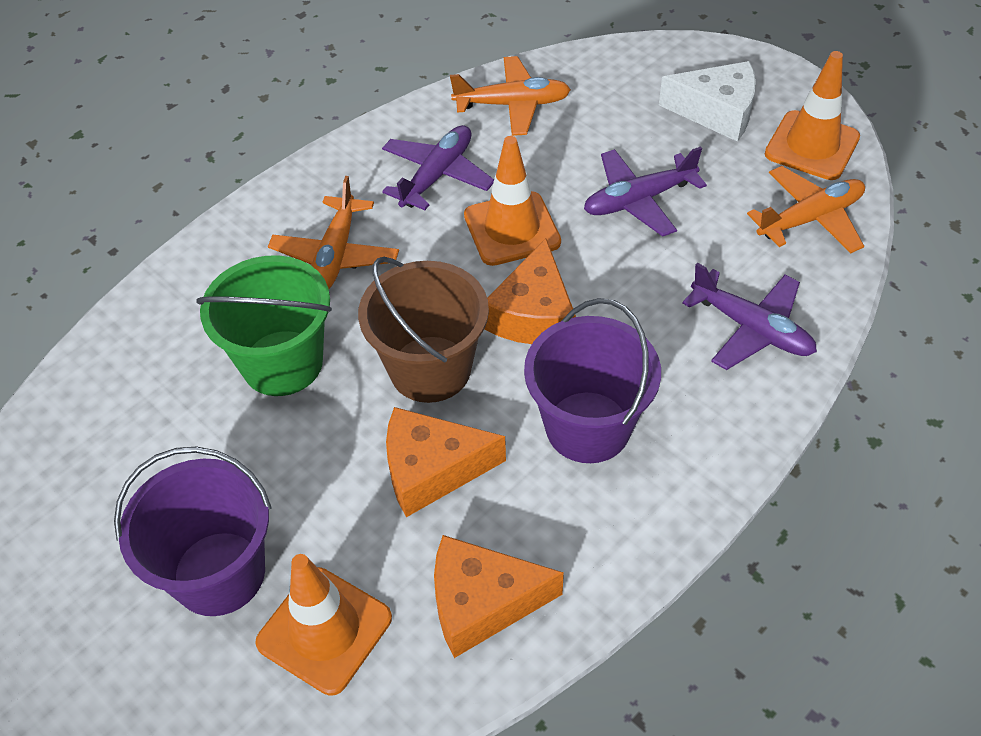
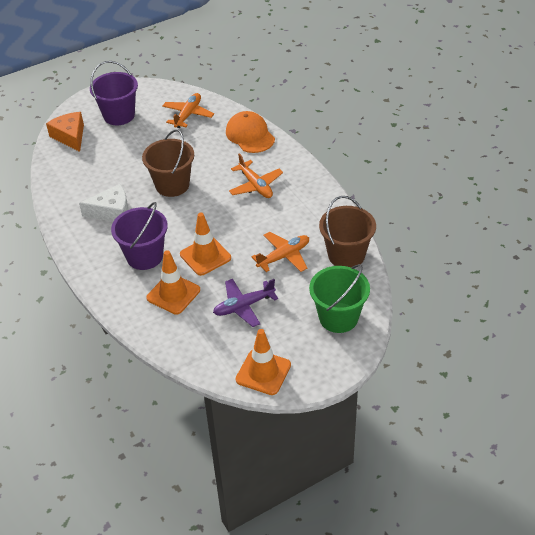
brown bucket: 1 -> 2
orange cap: 0 -> 1
orange cheese: 3 -> 1
purple plane: 3 -> 1

